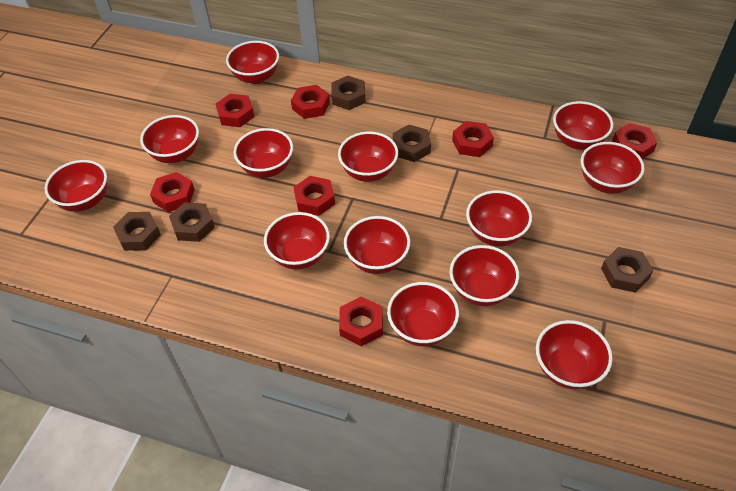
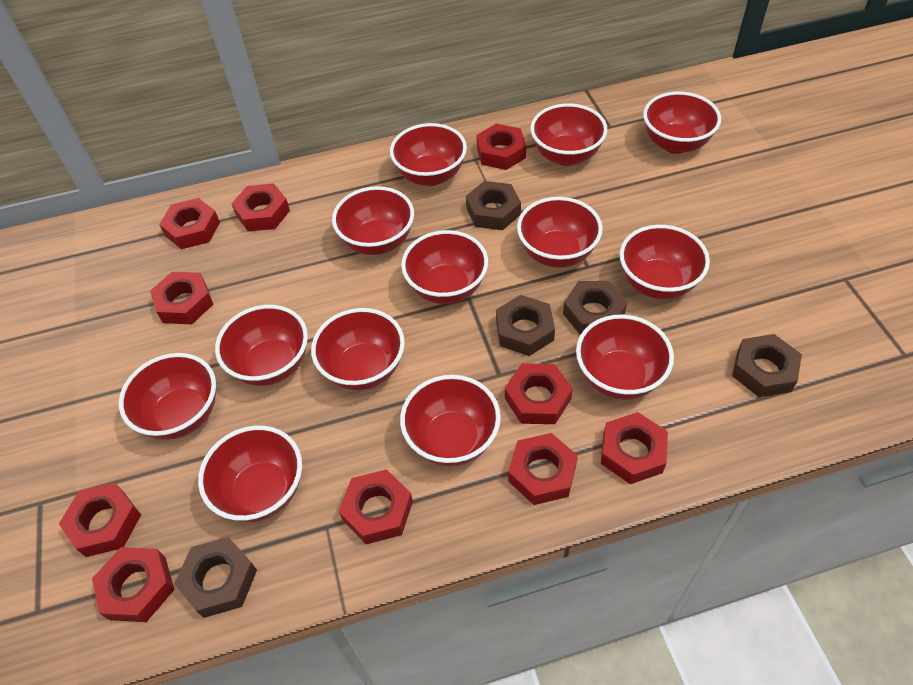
red nut: 7 -> 10

